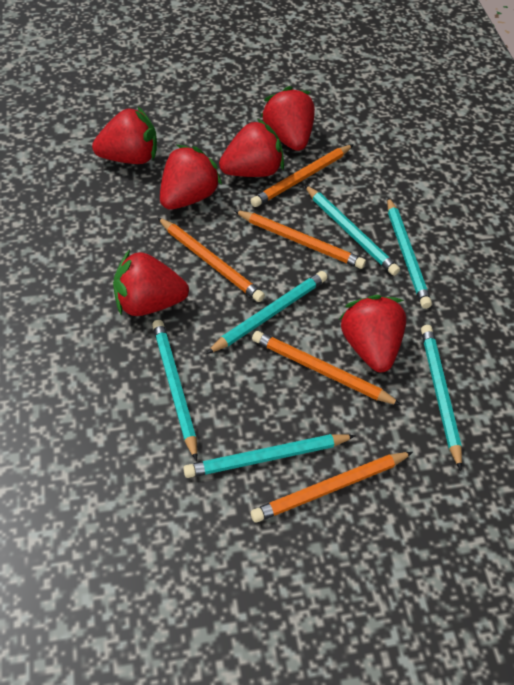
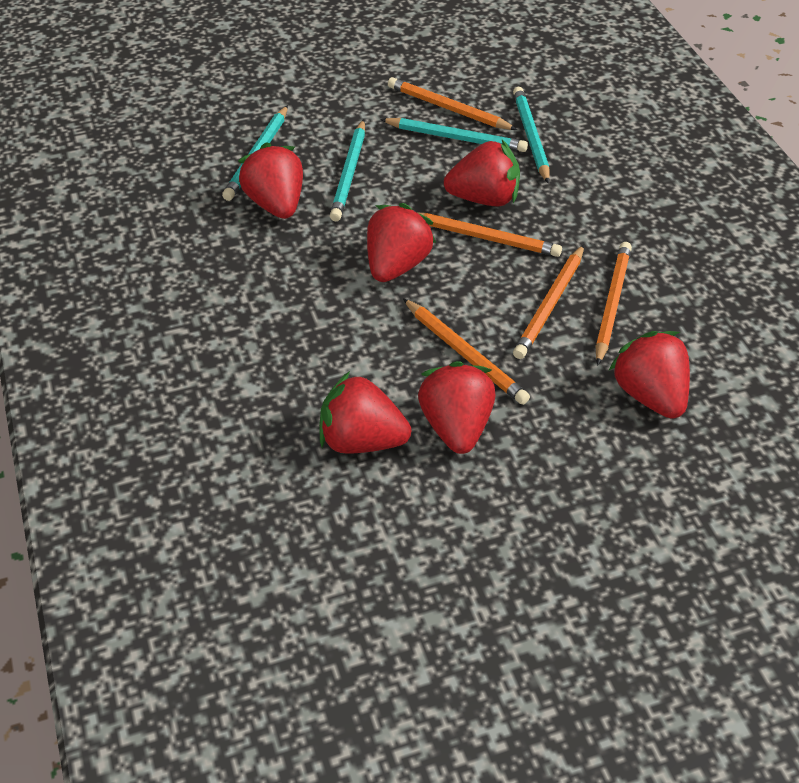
turquoise pencil: 6 -> 4

